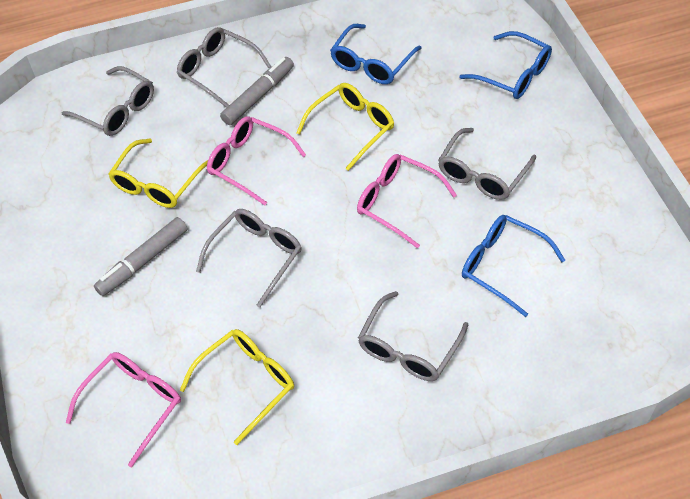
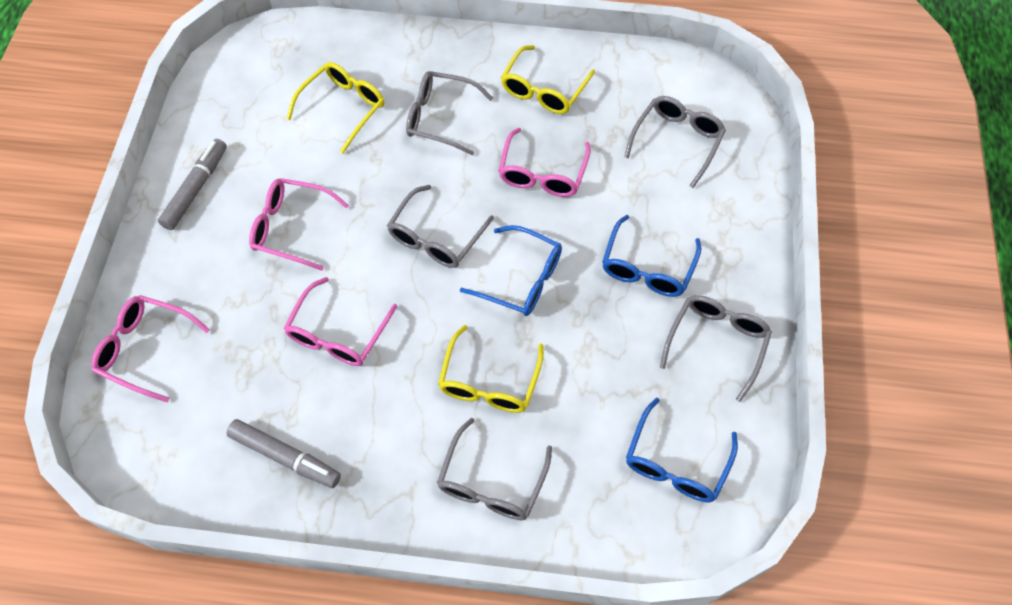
pink glasses: 3 -> 4

